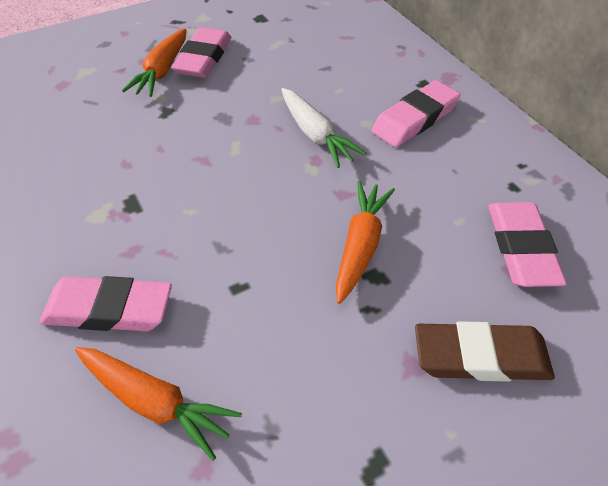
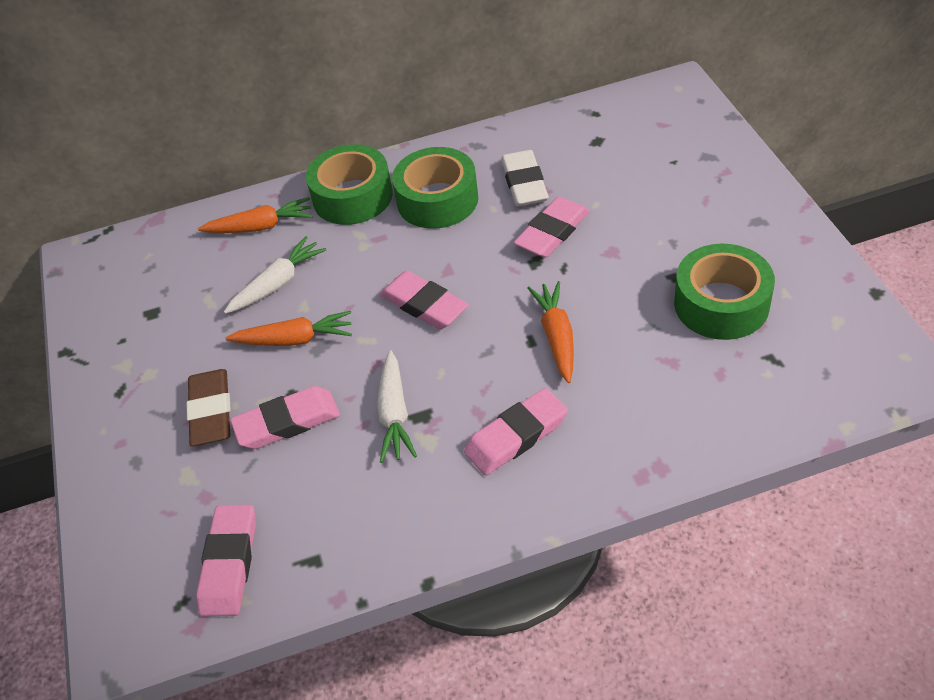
green tape: 0 -> 3
pink eraser: 4 -> 5
white carrot: 1 -> 2
white eraser: 0 -> 1

